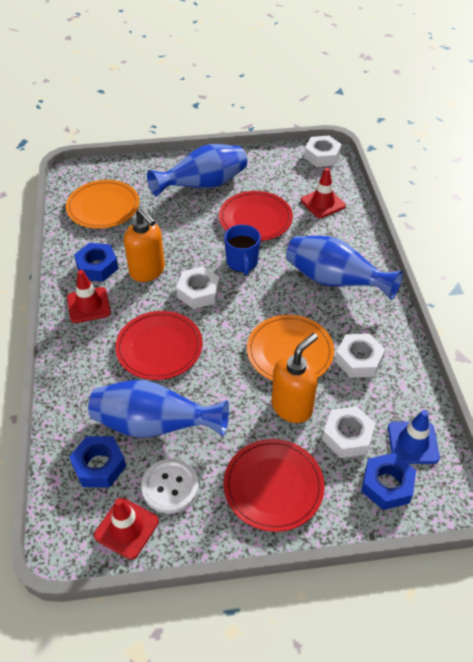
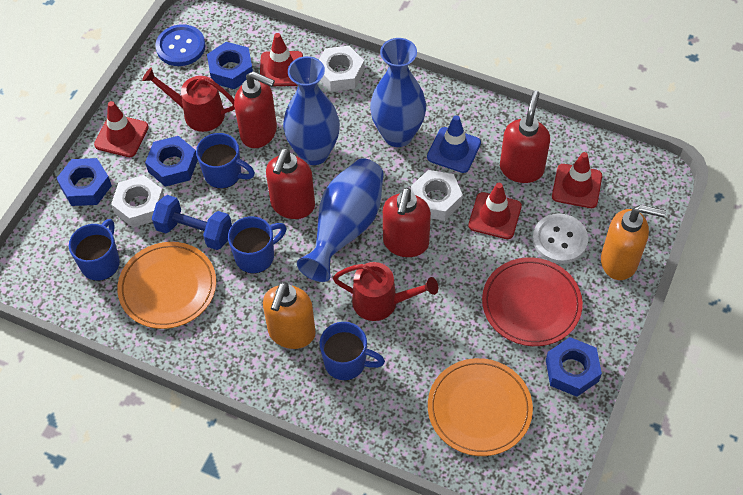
blue button: 0 -> 1
blue dumbbell: 0 -> 1
blue mug: 1 -> 4
blue nut: 3 -> 4
red plate: 3 -> 1
red soap dispenser: 0 -> 4
red traffic cone: 3 -> 4
red watering can: 0 -> 2
white nut: 4 -> 3

